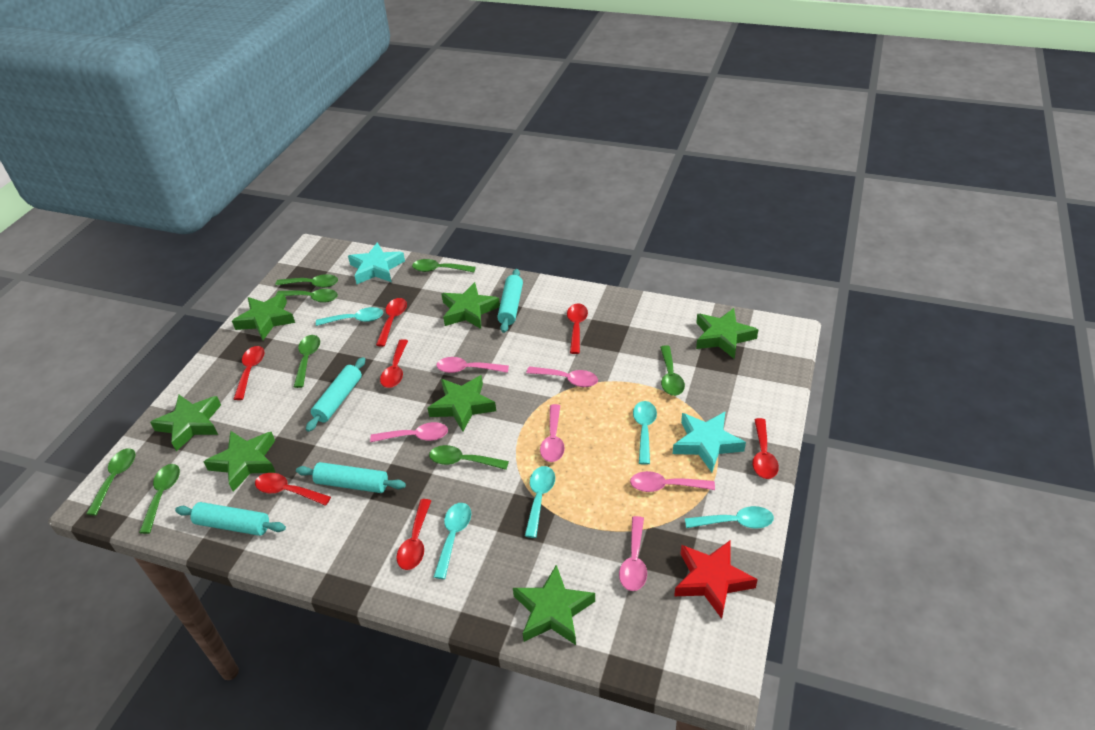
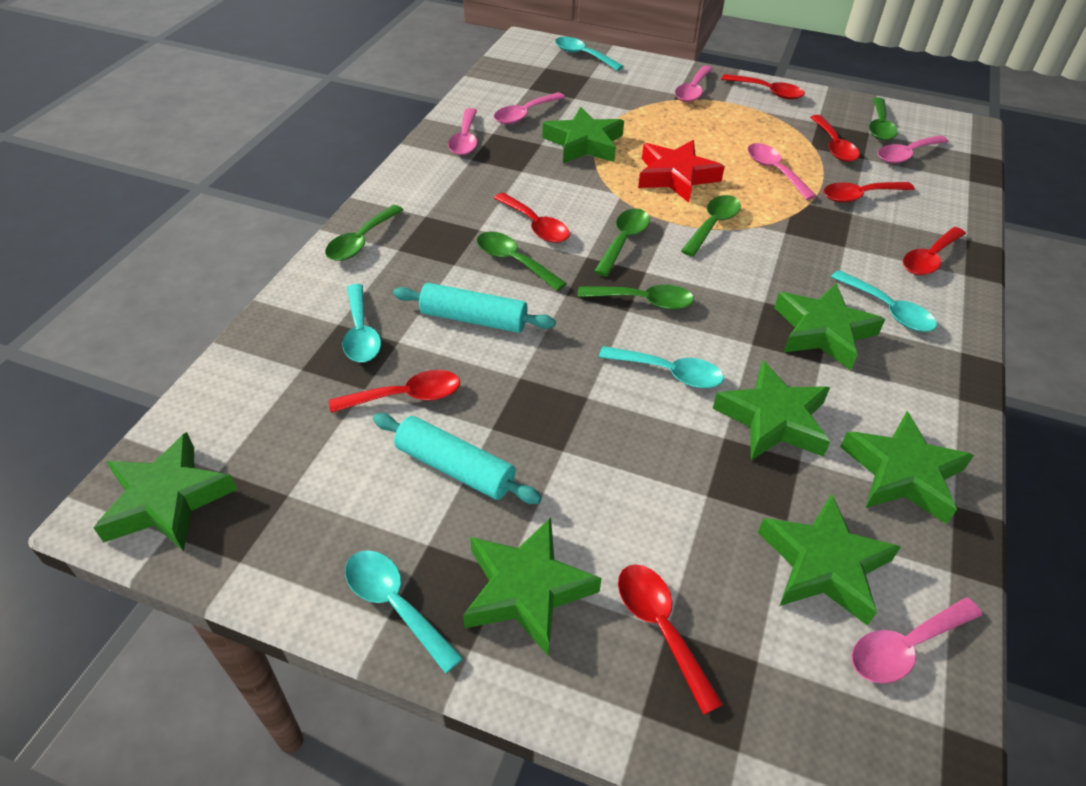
green spoon: 8 -> 6
turquoise rolling pin: 4 -> 2
turquoise star: 2 -> 0

